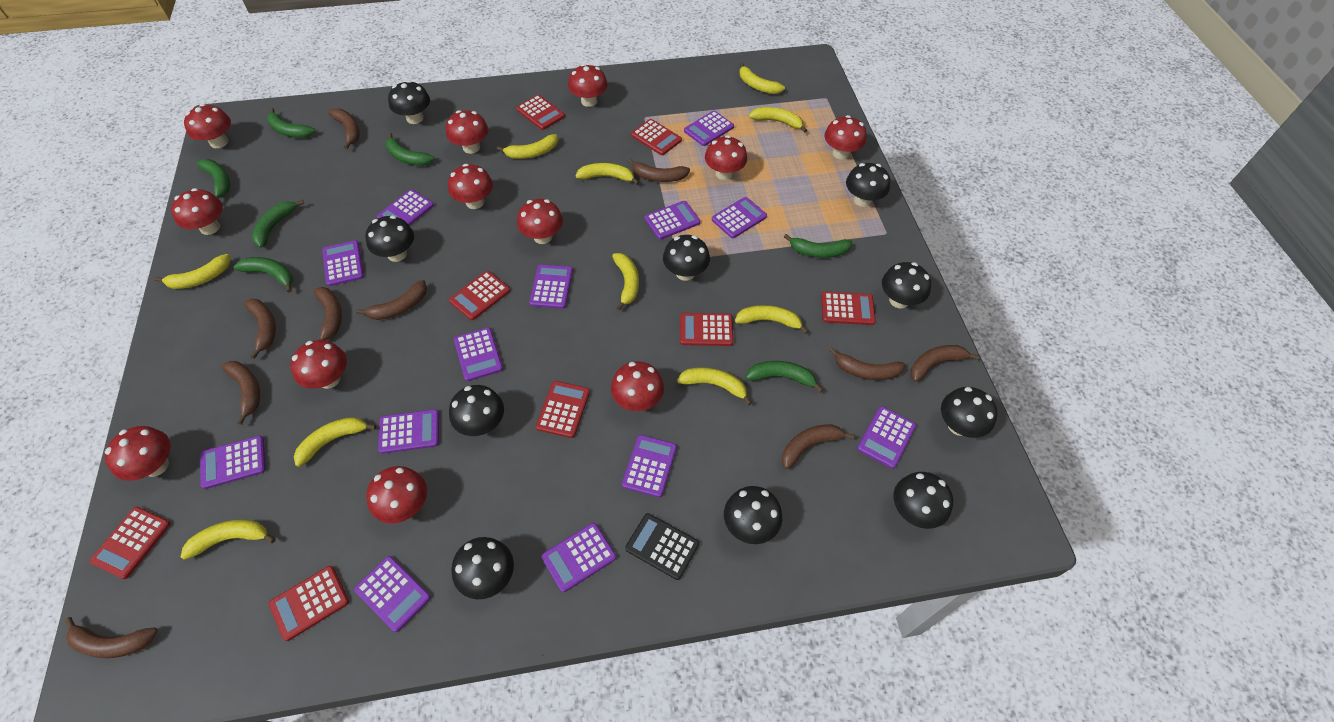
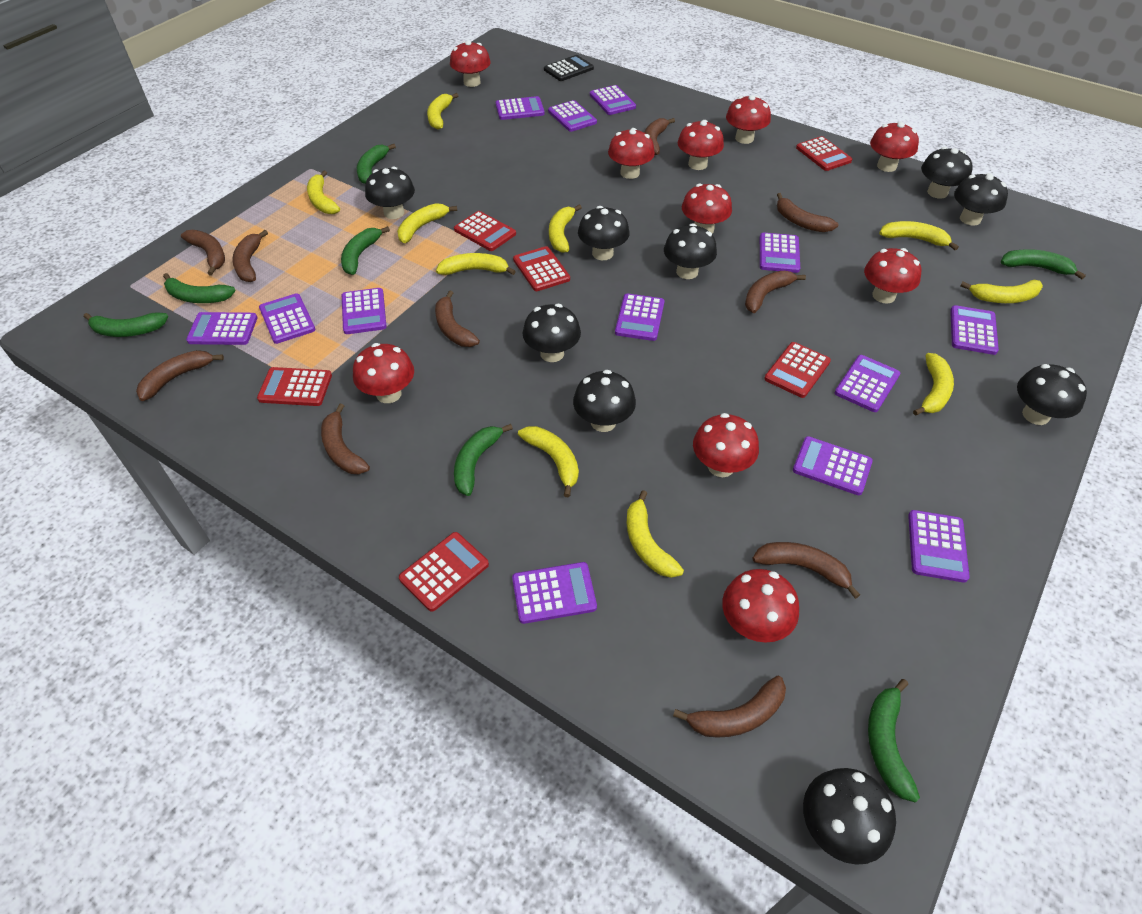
black mushroom: 10 -> 9
red calculator: 8 -> 6
red mushroom: 12 -> 10

